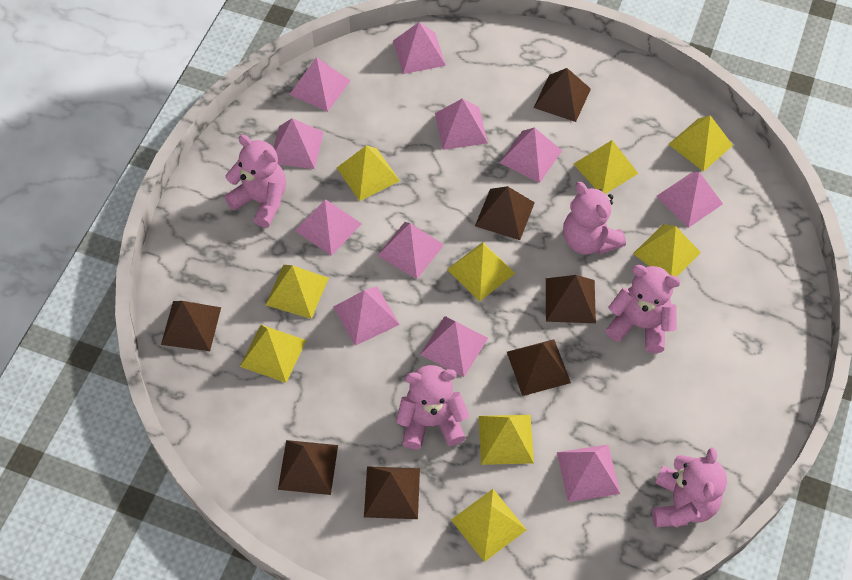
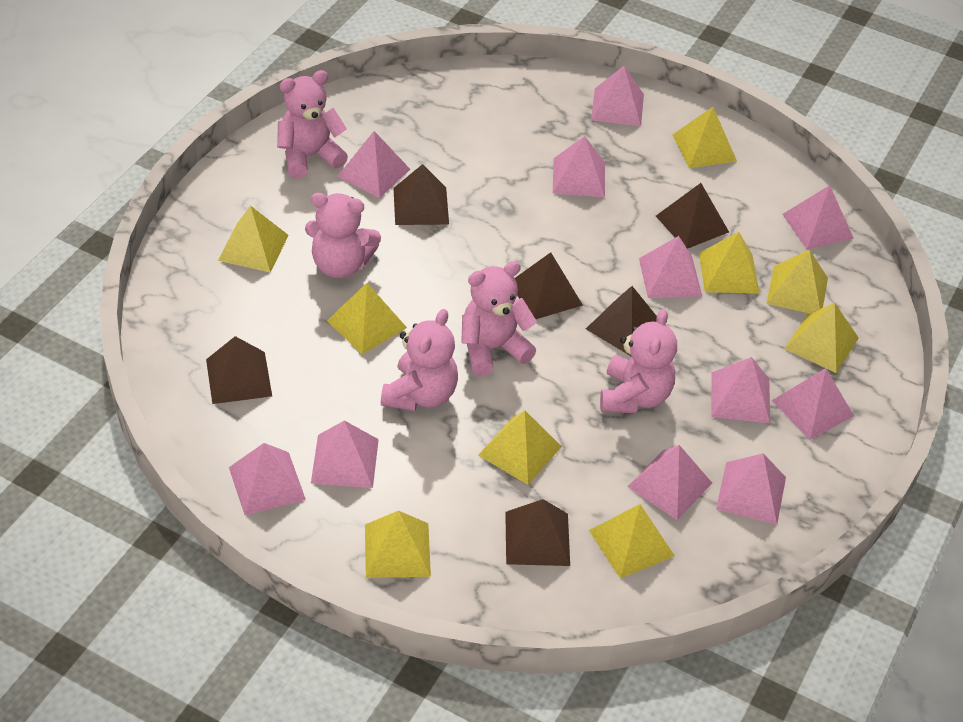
brown pyramid: 7 -> 6

